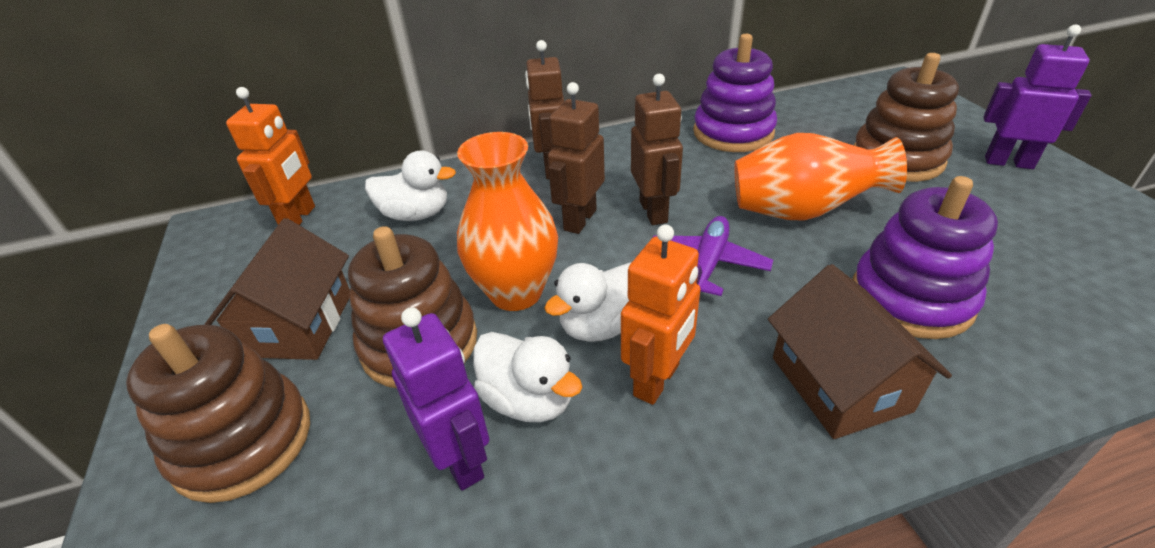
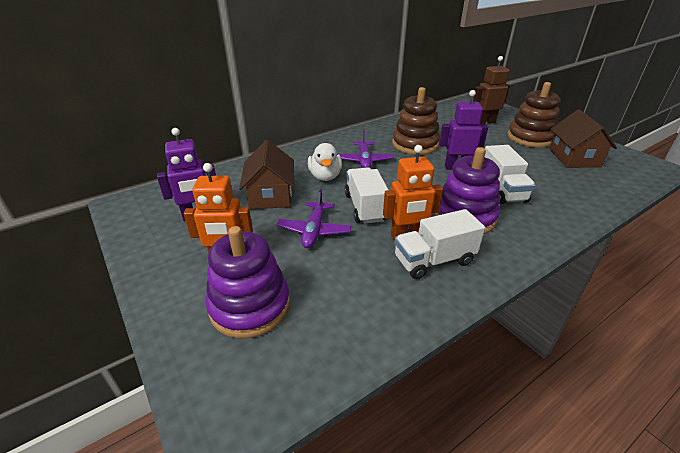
brown robot: 3 -> 1
brown stacking toy: 3 -> 2
orange vase: 2 -> 0
purple plane: 1 -> 2
white duck: 3 -> 1
white truck: 0 -> 3

